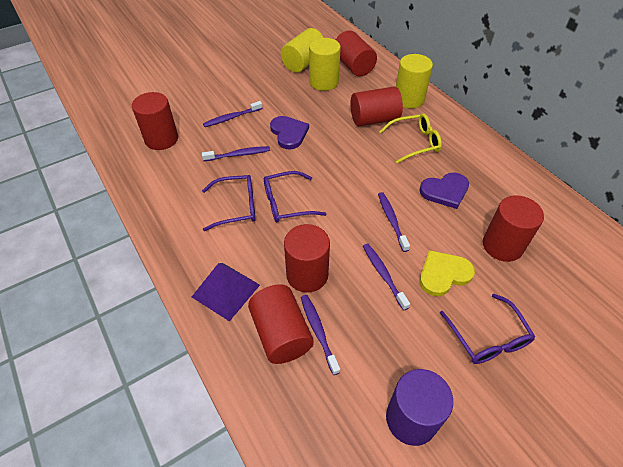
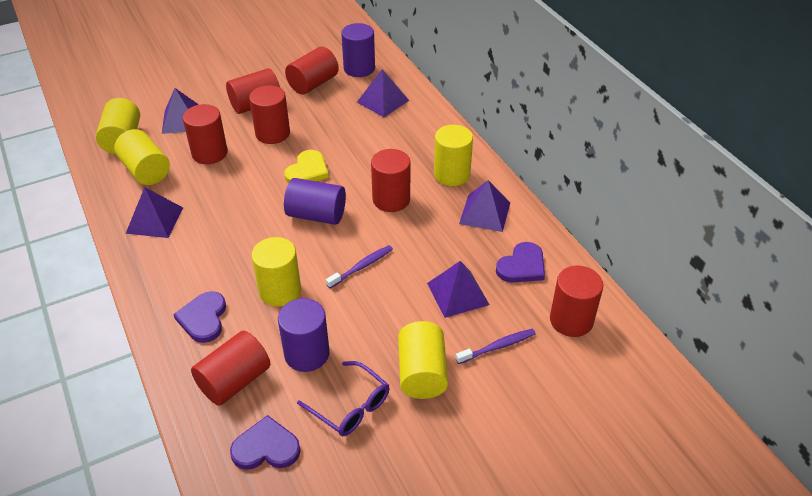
purple cylinder: 1 -> 3
purple glasses: 3 -> 1
purple heart: 2 -> 3
purple pyramid: 1 -> 5
purple toothbrush: 5 -> 2
red cylinder: 6 -> 7
yellow cylinder: 3 -> 5
yellow glasses: 1 -> 0

